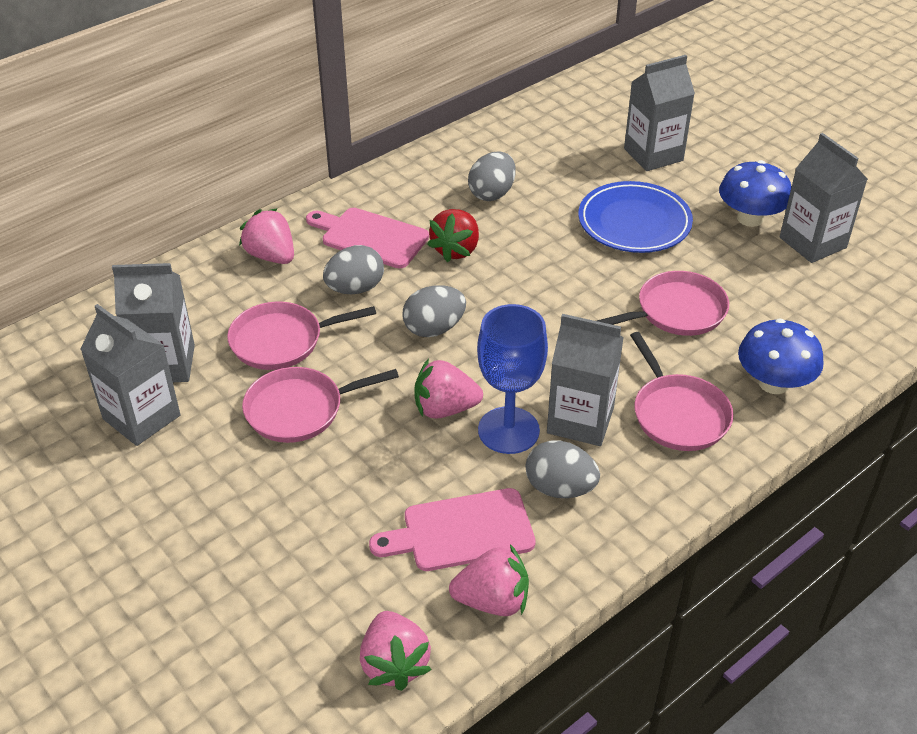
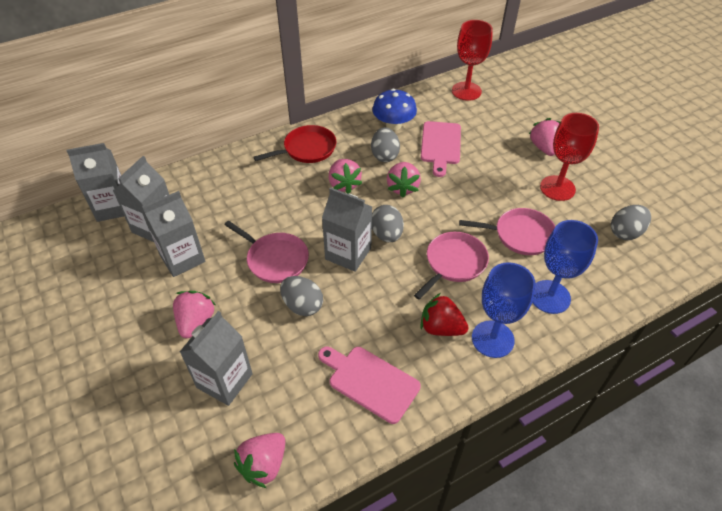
blue goblet: 1 -> 2
blue mushroom: 2 -> 1
blue plate: 1 -> 0
pink pan: 4 -> 3
pink strawberry: 4 -> 5
red goblet: 0 -> 2
red pan: 0 -> 1

